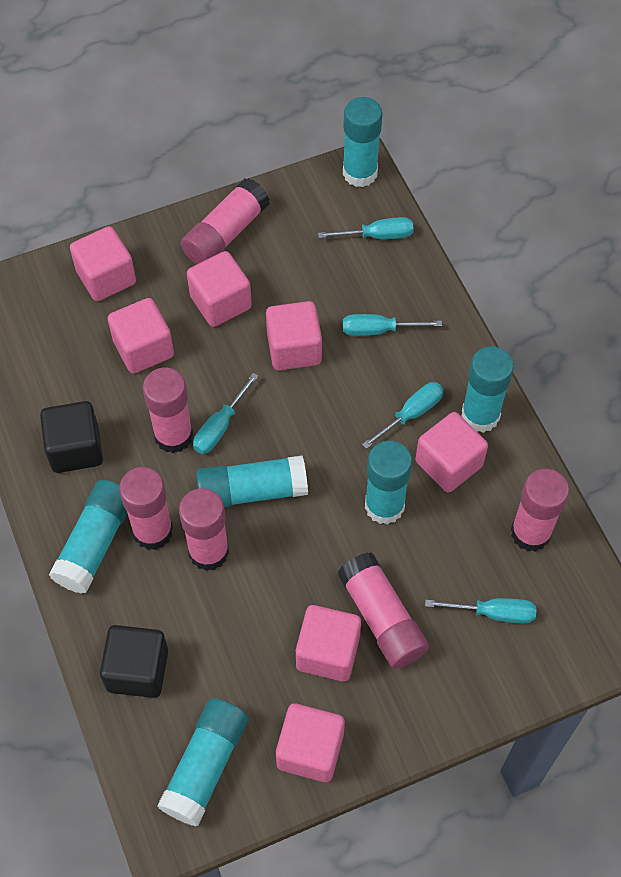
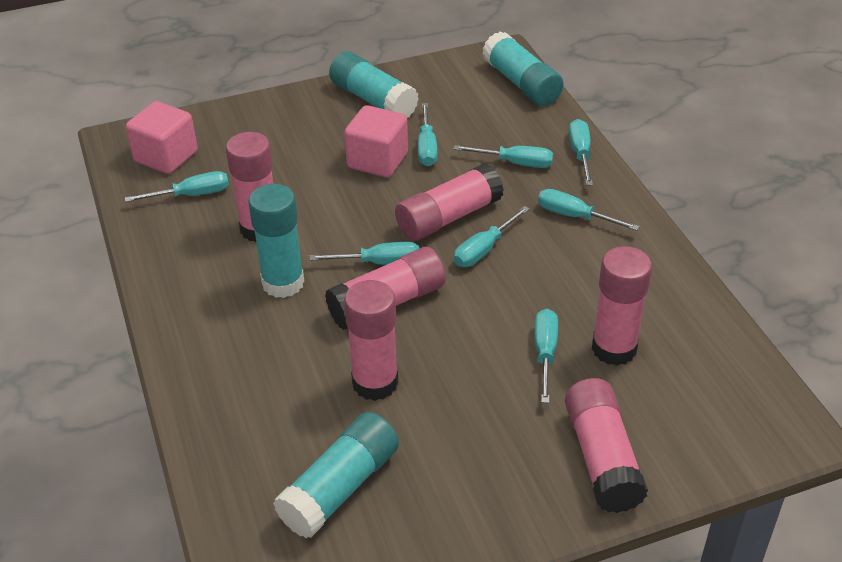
black cube: 2 -> 0
pink cube: 7 -> 2
turquoise glue stick: 6 -> 4
turquoise screwdriver: 5 -> 8

